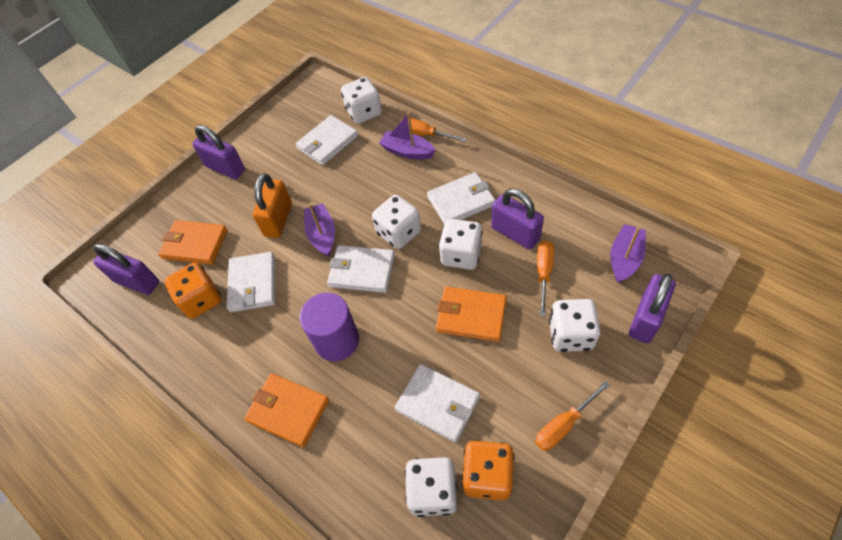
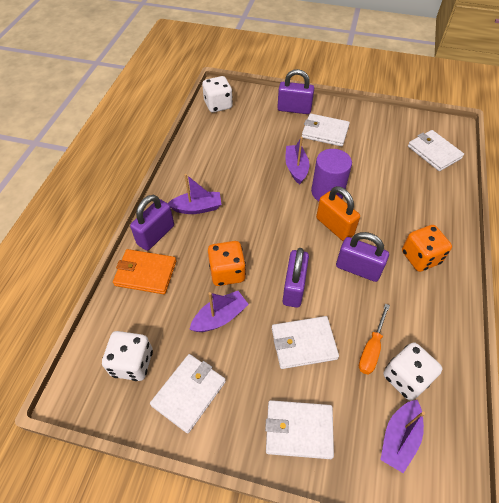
orange screwdriver: 3 -> 1
orange wallet: 3 -> 1
purple boat: 3 -> 4
white dice: 5 -> 3

